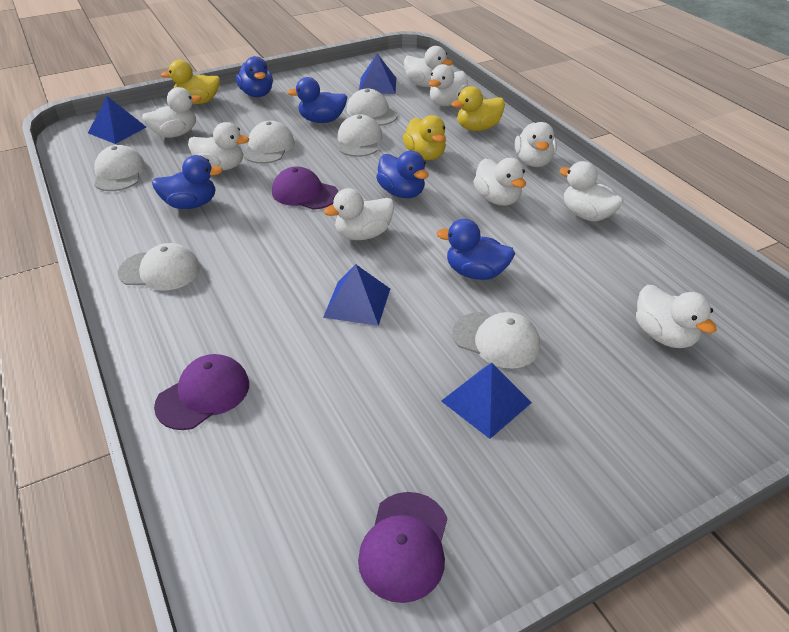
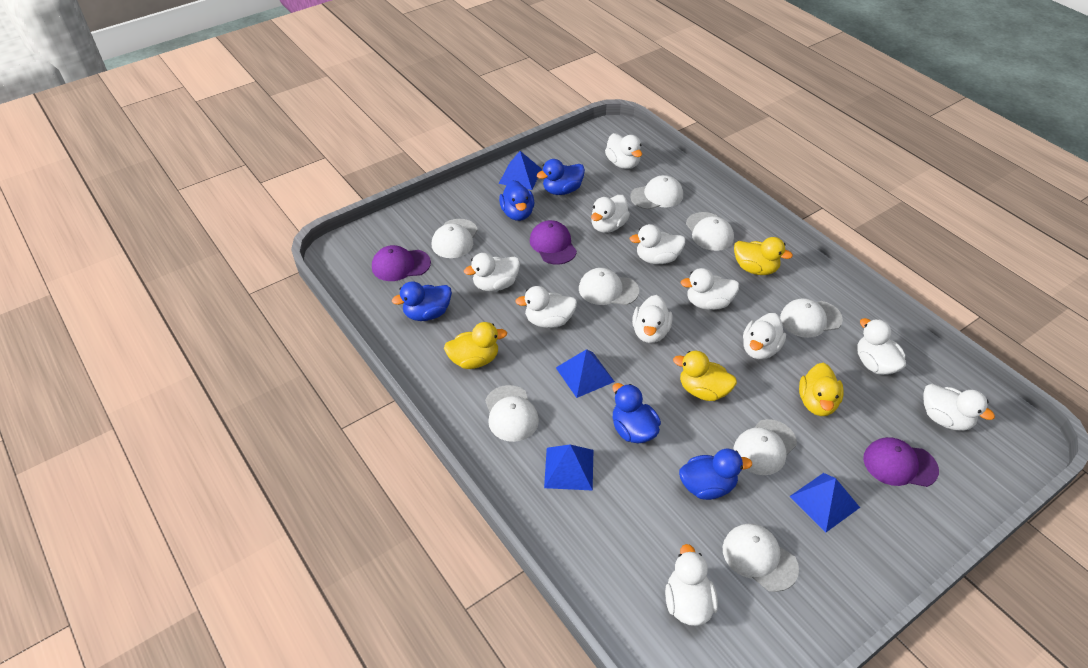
white cap: 6 -> 8
white duck: 9 -> 11
yellow duck: 3 -> 4

